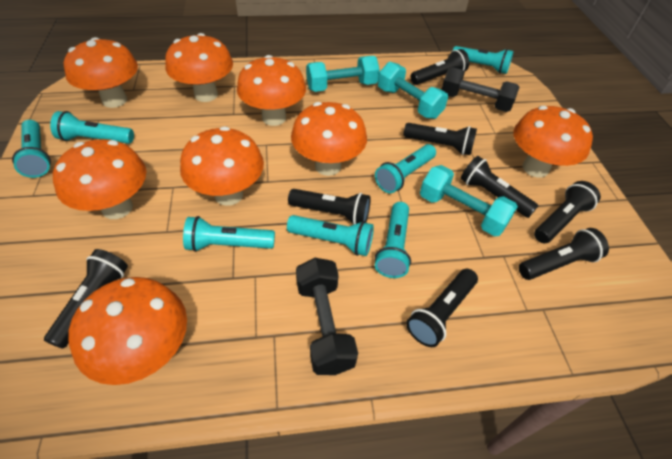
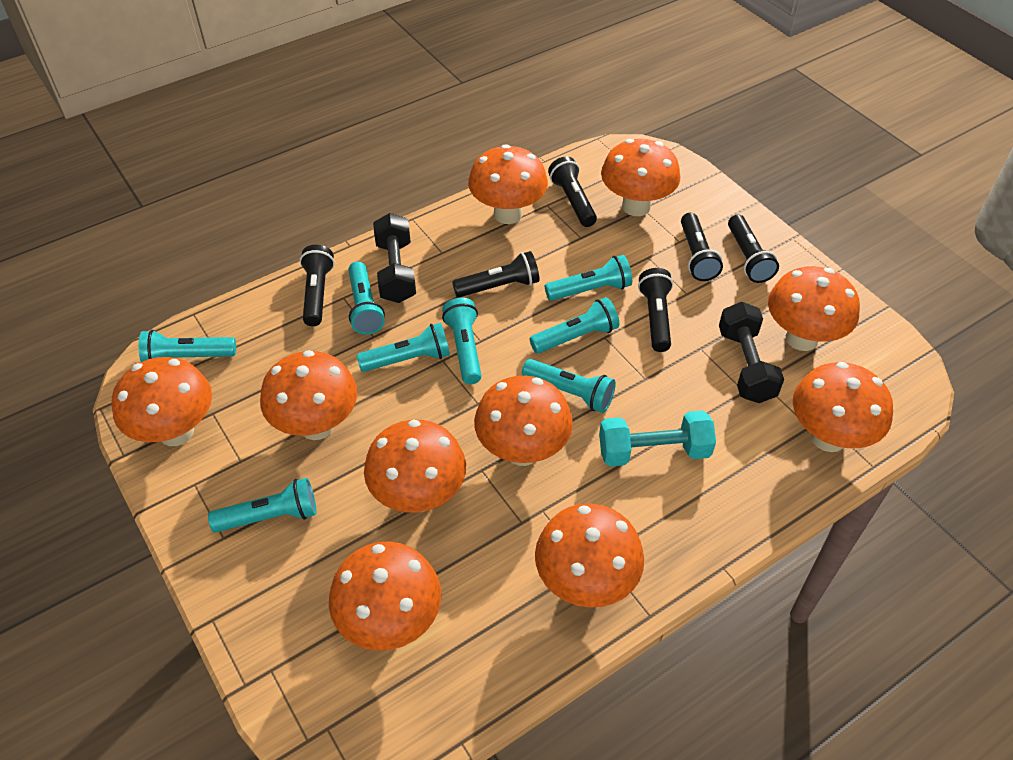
black flashlight: 8 -> 6
orange mushroom: 8 -> 10
turquoise dumbbell: 3 -> 1
turquoise flashlight: 7 -> 8

